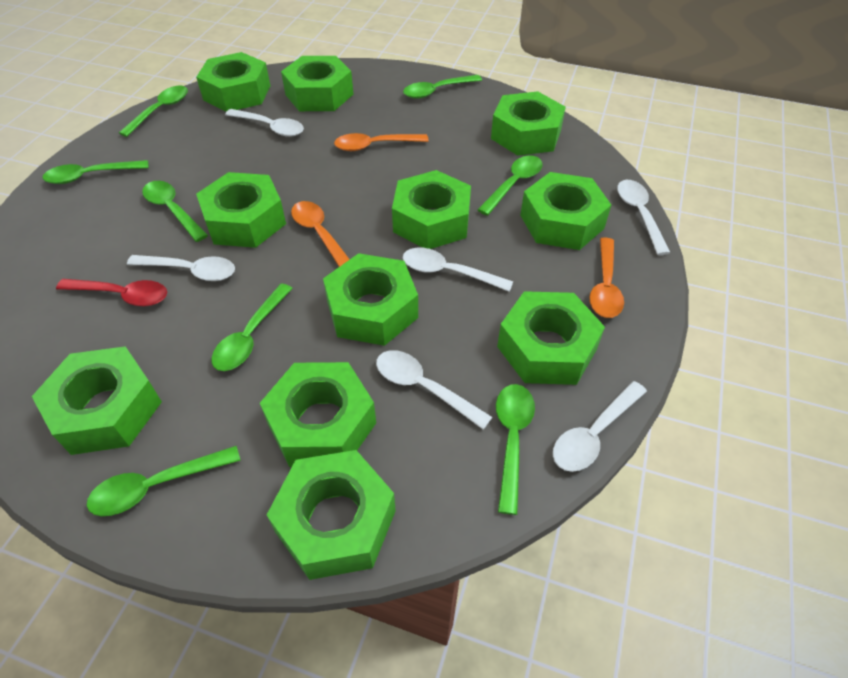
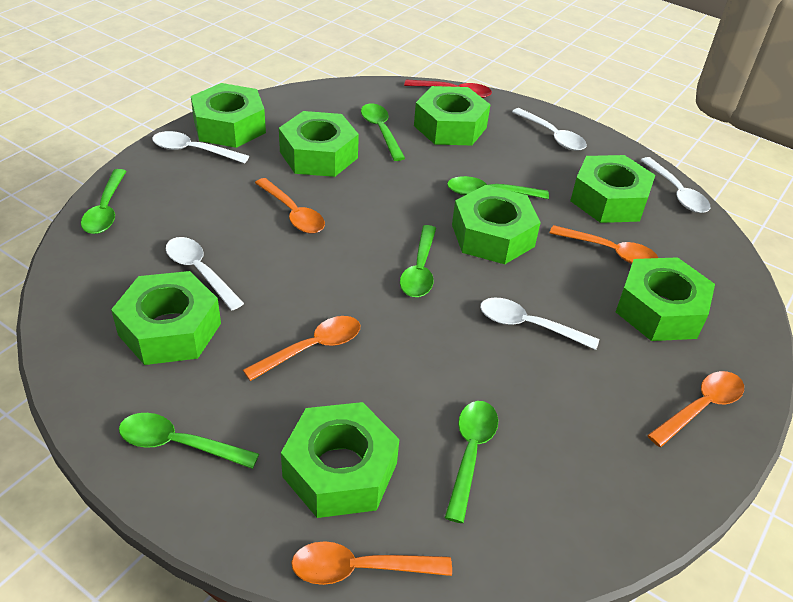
green nut: 11 -> 8
green spoon: 8 -> 6
orange spoon: 3 -> 5
white spoon: 6 -> 5

